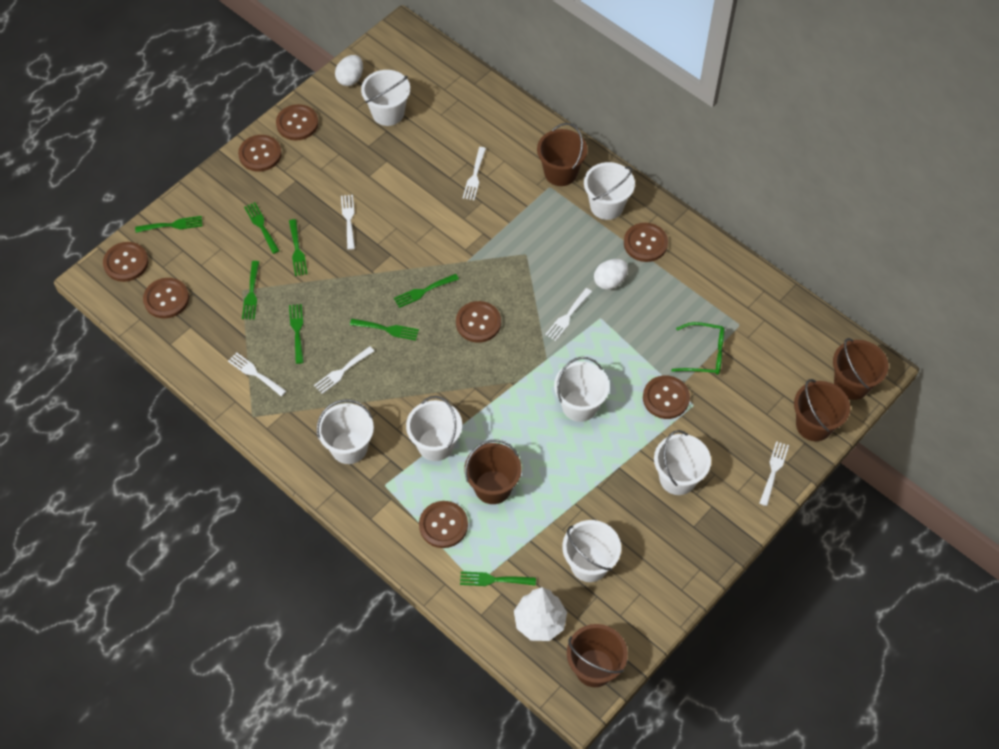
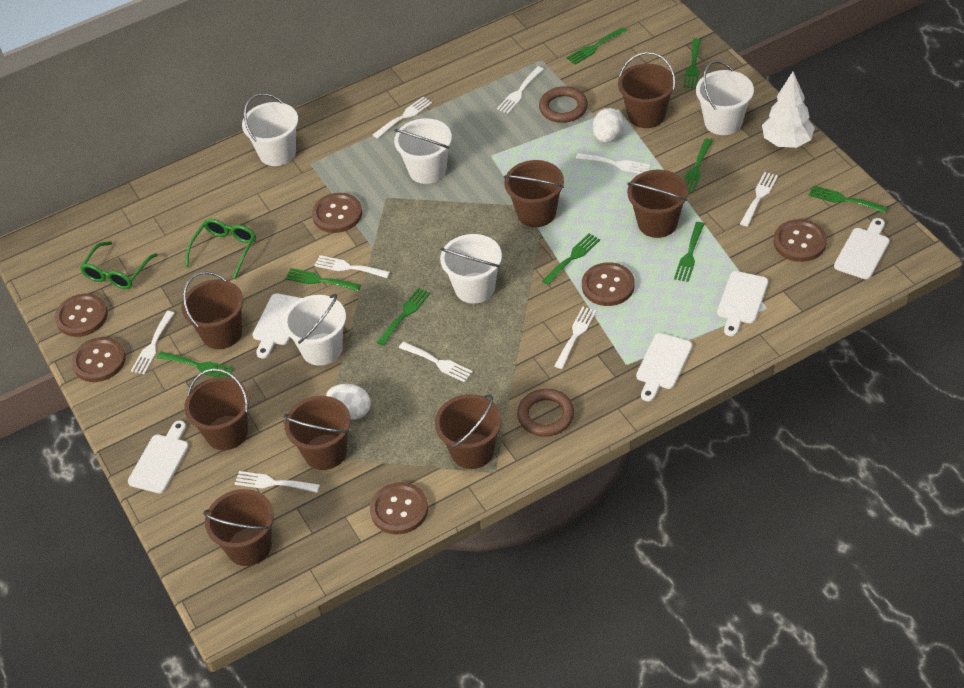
brown bucket: 5 -> 8
brown button: 8 -> 6
brown ring: 0 -> 2
green fork: 8 -> 9
green glasses: 1 -> 2
white bucket: 7 -> 5
white cutting board: 0 -> 5
white fork: 6 -> 9

